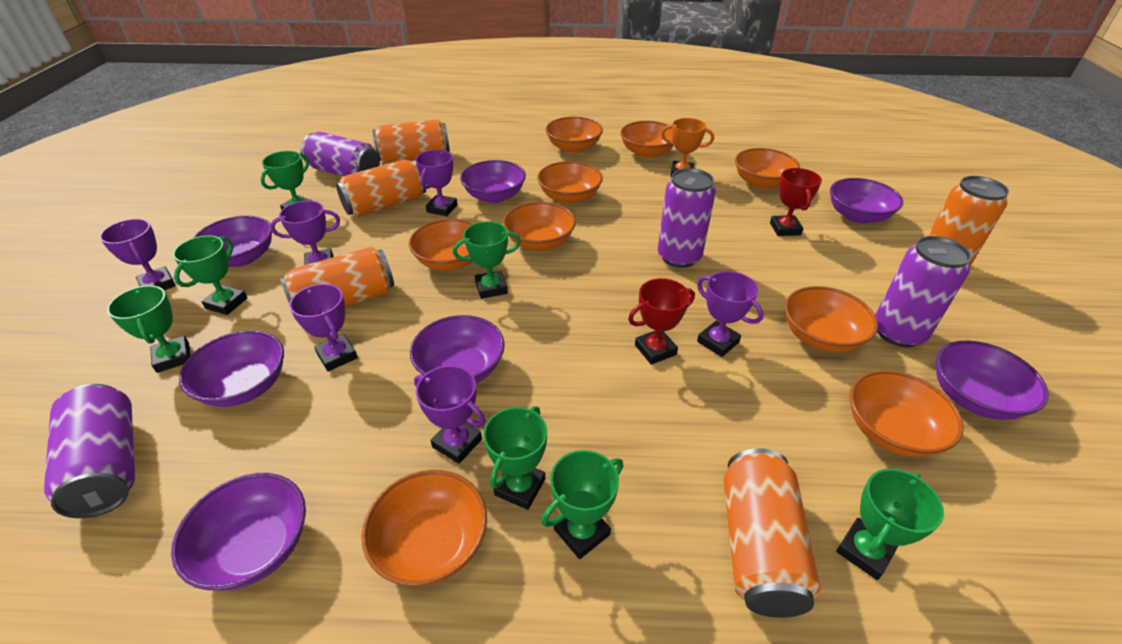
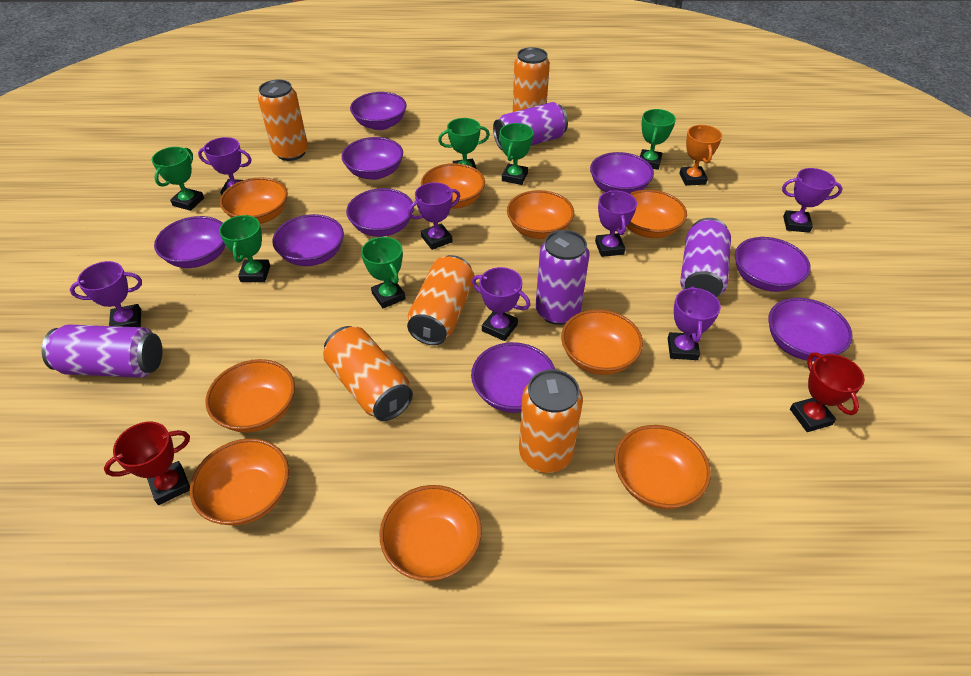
green trophy: 7 -> 6
purple bowl: 7 -> 9
purple trophy: 6 -> 7

